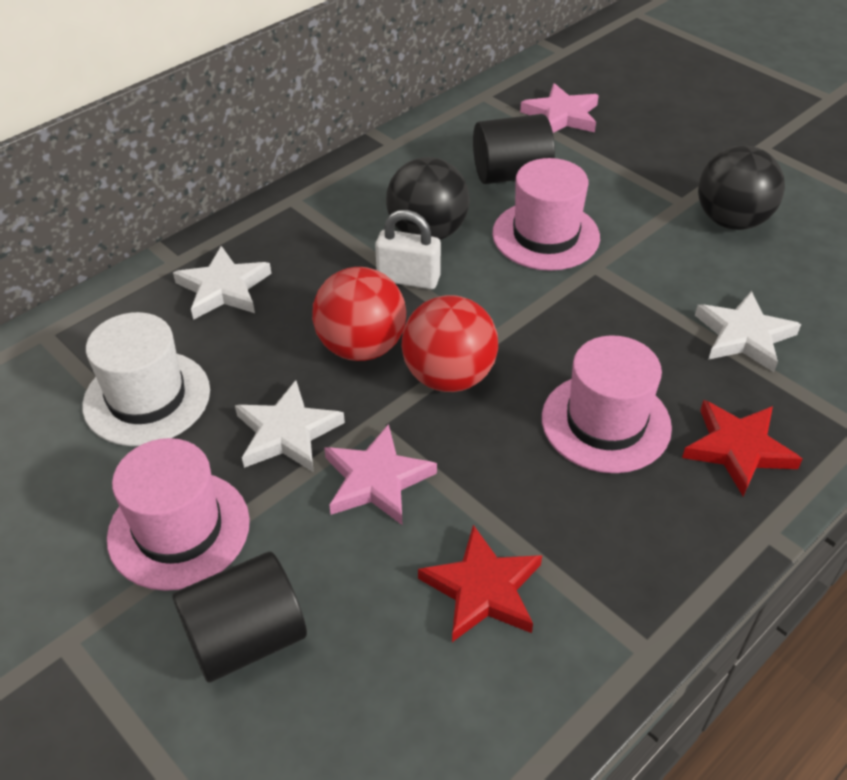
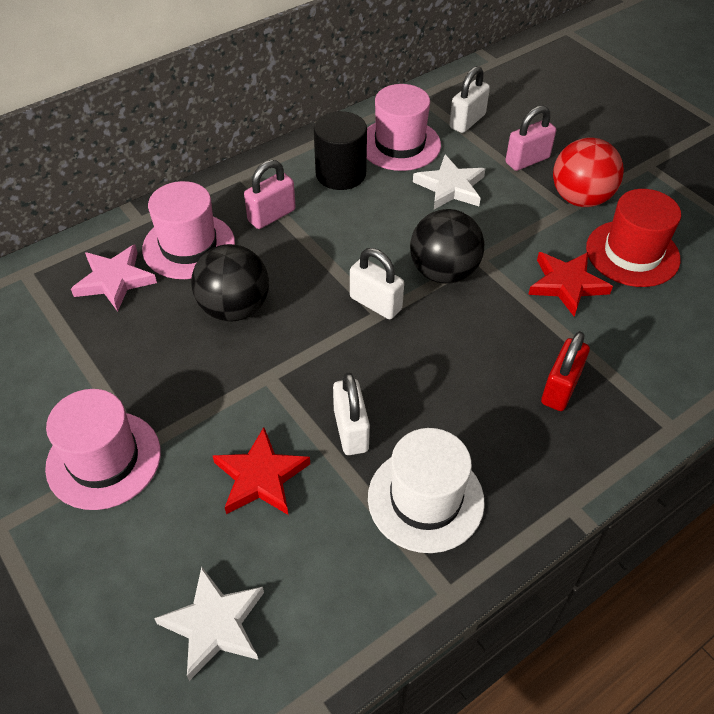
black cylinder: 2 -> 1
pink padlock: 0 -> 2
pink star: 2 -> 1
red ball: 2 -> 1
red hat: 0 -> 1
red padlock: 0 -> 1
white padlock: 1 -> 3
white star: 3 -> 2

